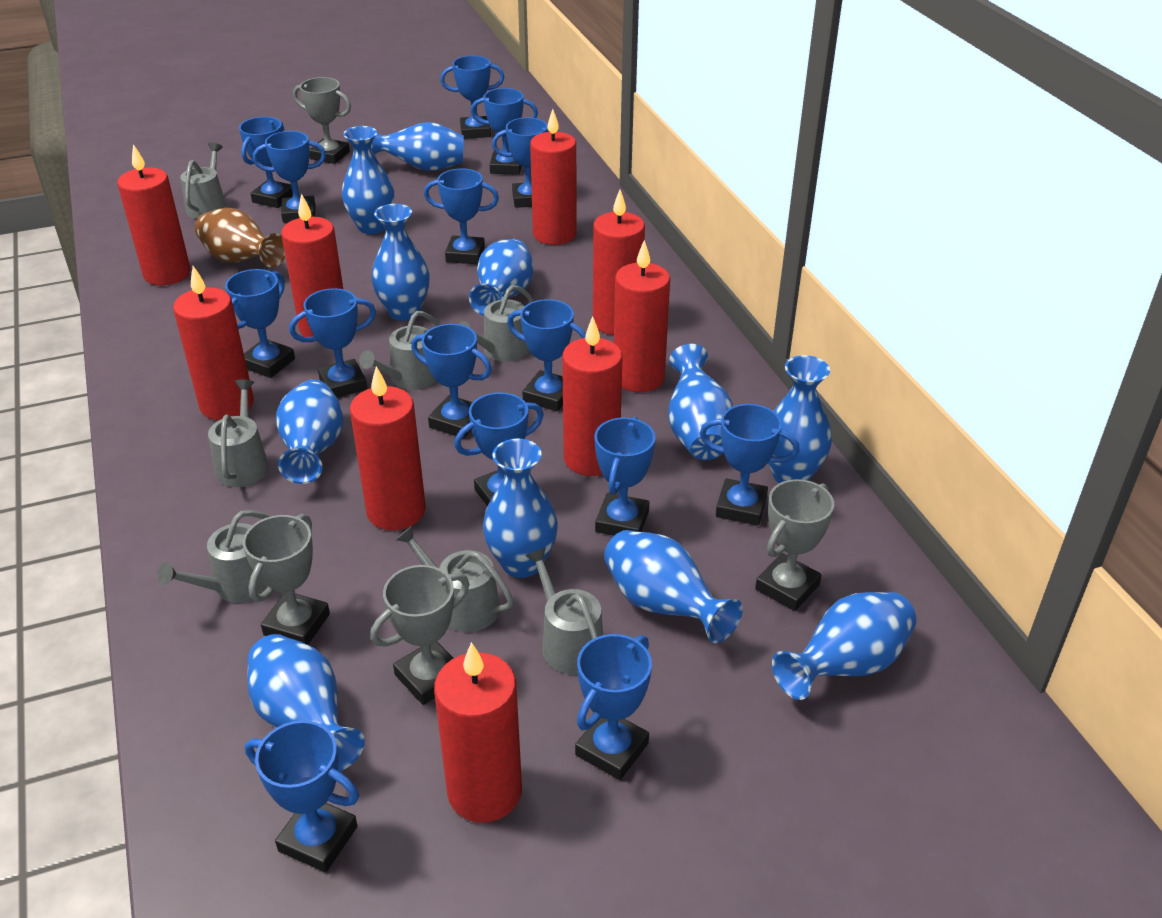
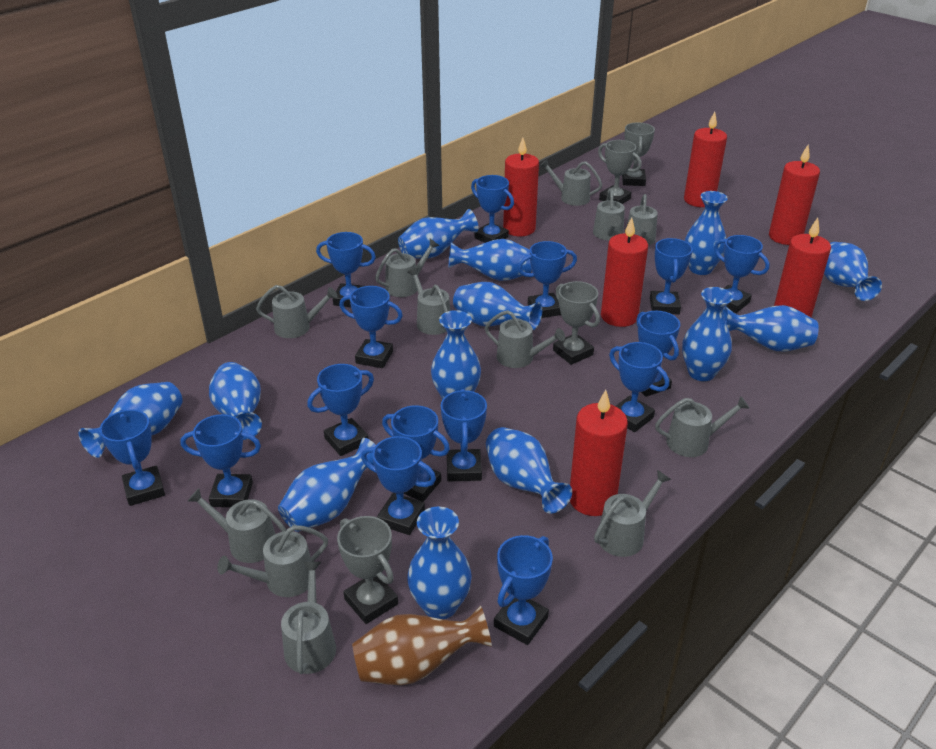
blue vase: 11 -> 13
grey watering can: 7 -> 12
red candle: 9 -> 6

